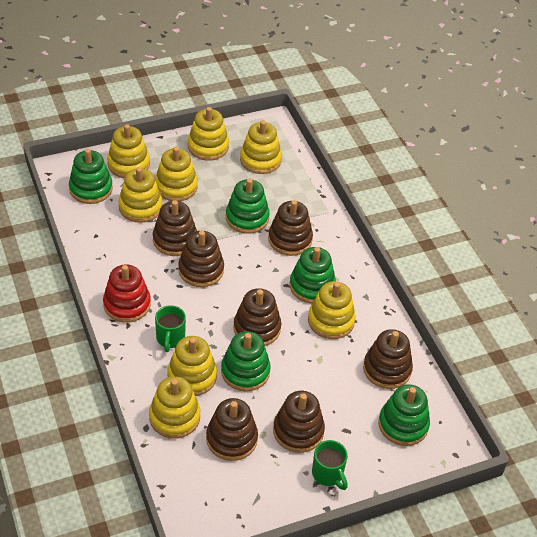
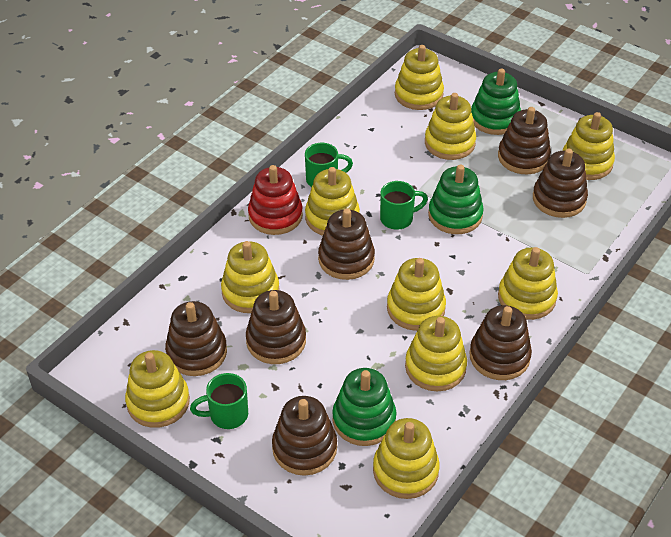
green mug: 2 -> 3
green stacking toy: 5 -> 3
yellow stacking toy: 8 -> 10

